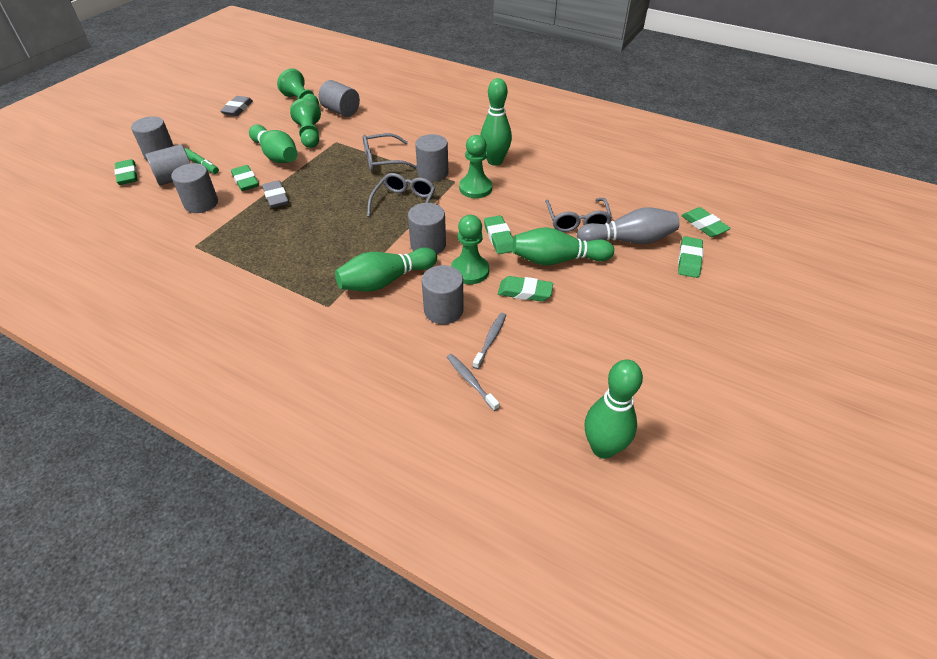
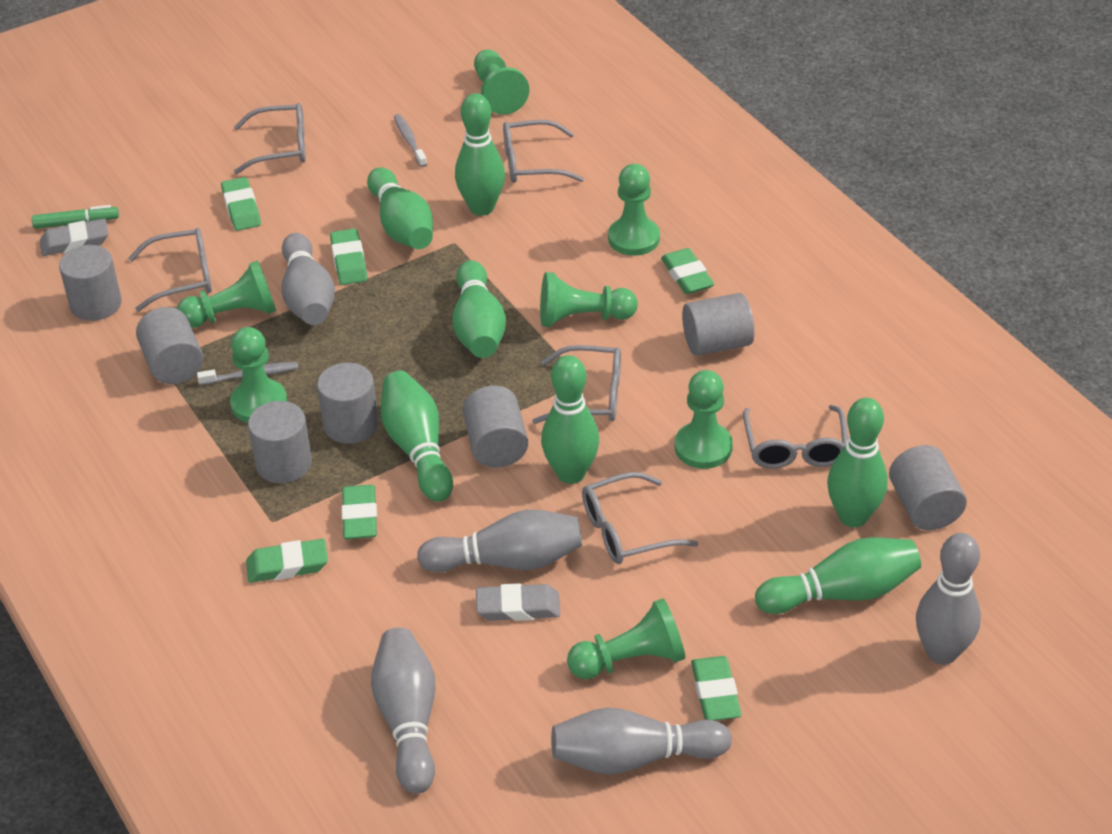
green bowling pin: 5 -> 7
green pawn: 4 -> 7
grey bowling pin: 1 -> 5
grey glasses: 3 -> 6

